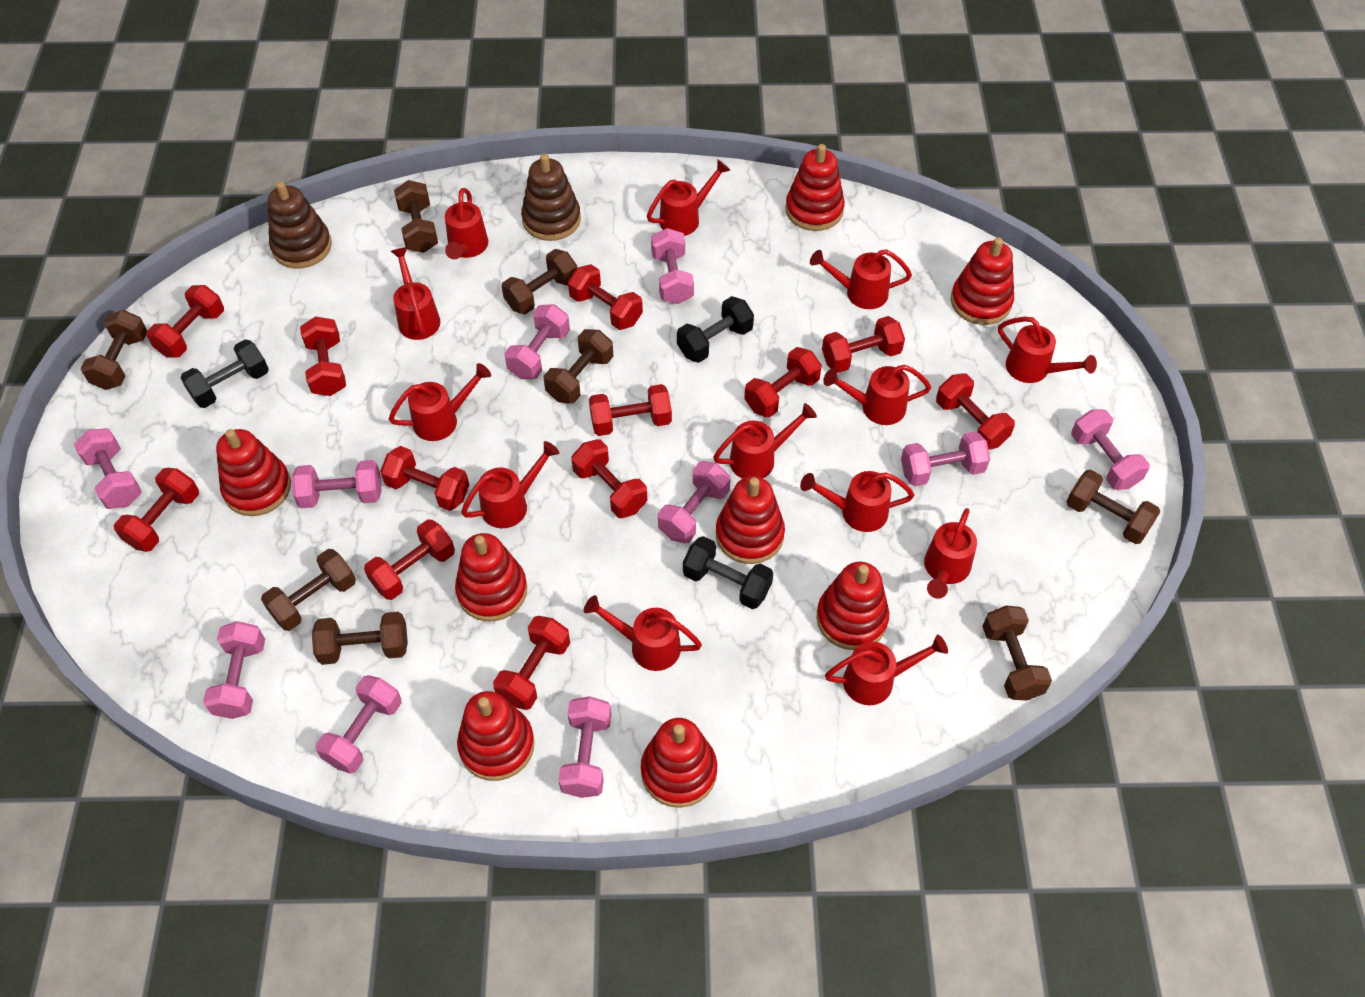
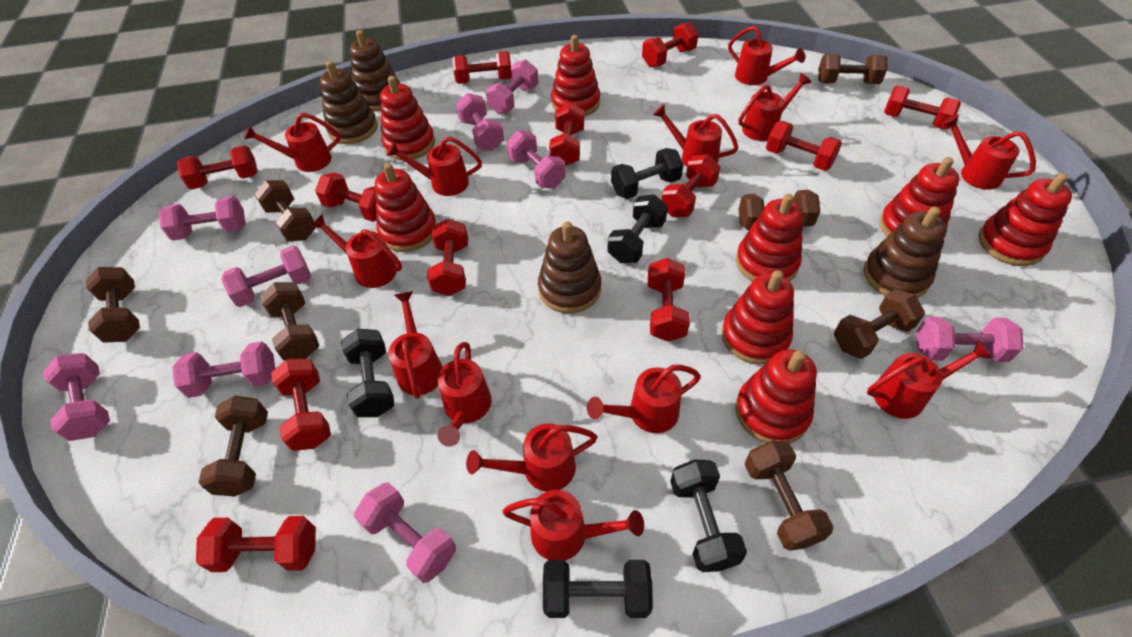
black dumbbell: 3 -> 5
brown stacking toy: 2 -> 4
pink dumbbell: 10 -> 9

